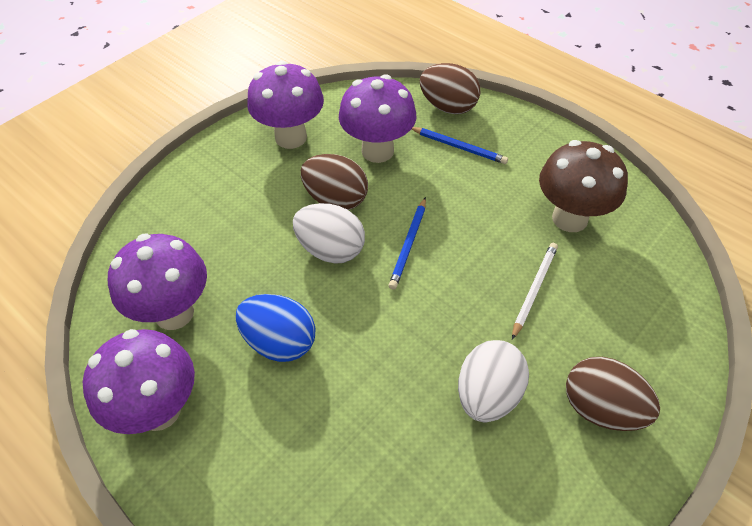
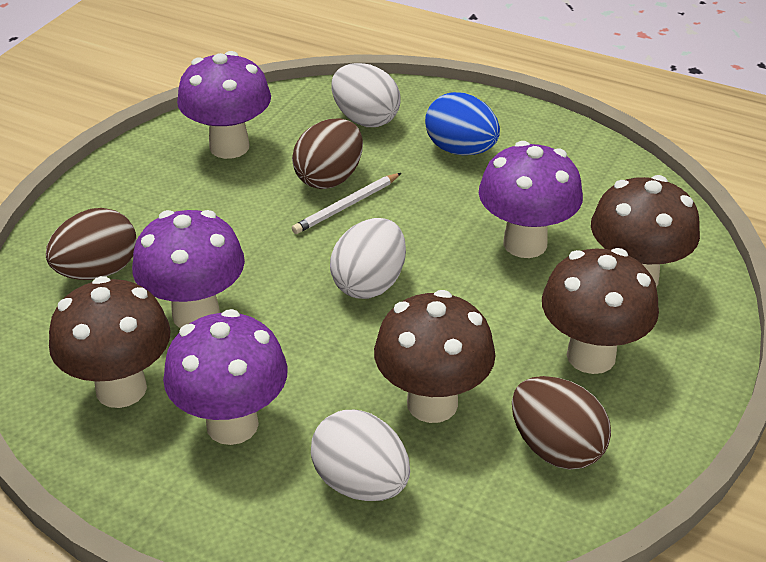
blue pencil: 2 -> 0
brown mushroom: 1 -> 4
white egg: 2 -> 3

